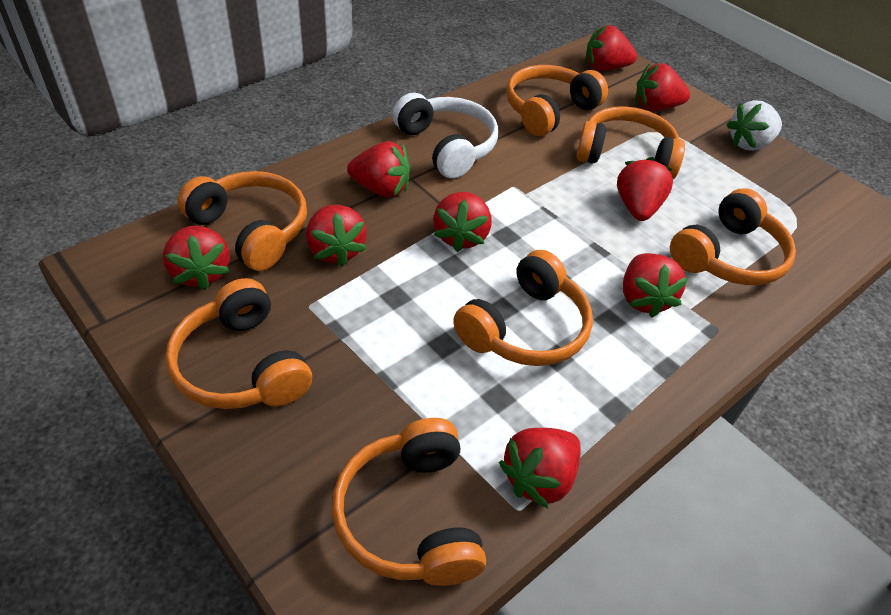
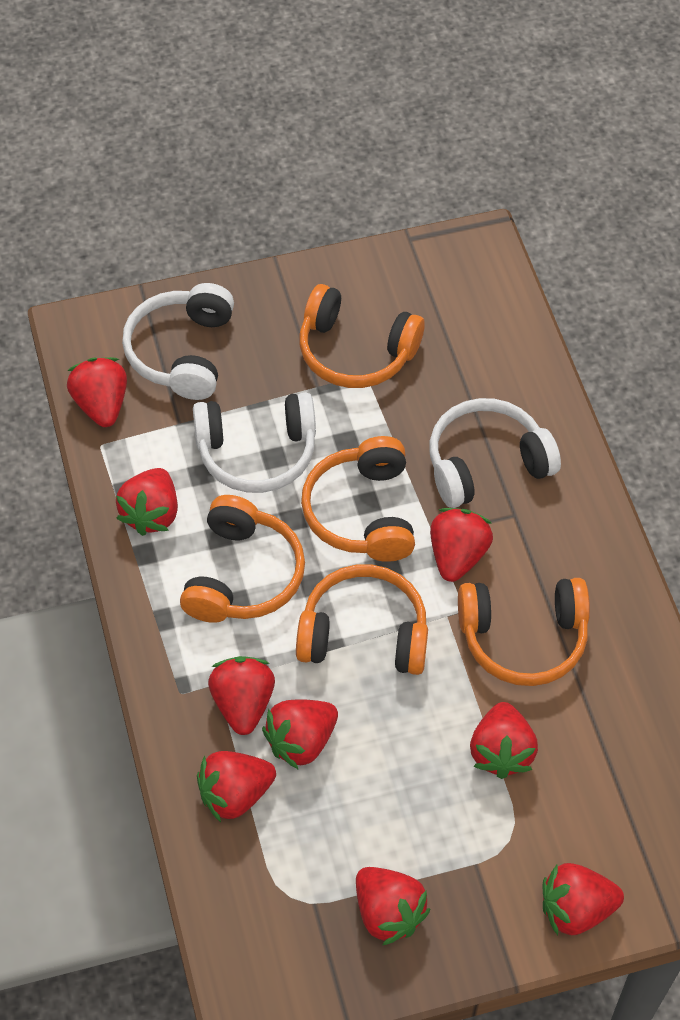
orange headphones: 7 -> 5
white headphones: 1 -> 3
white strawberry: 1 -> 0

